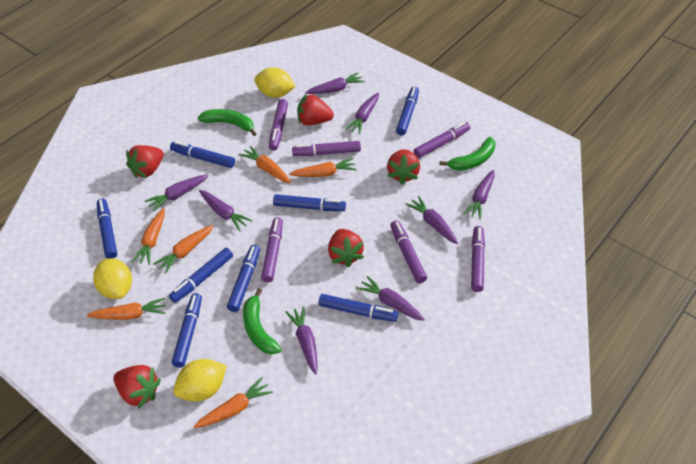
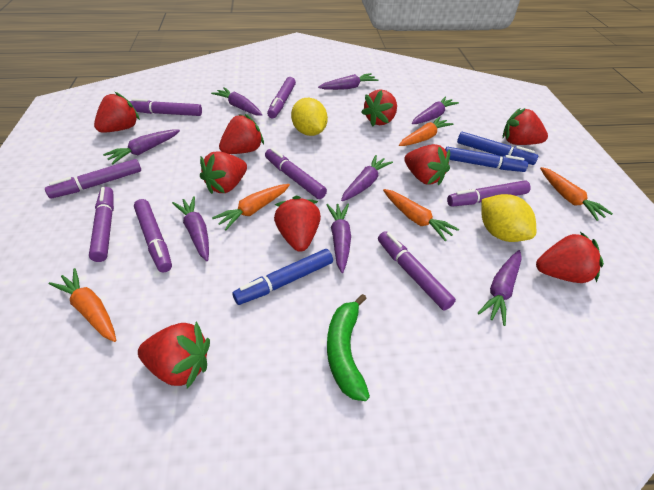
blue marker: 8 -> 3
green banana: 3 -> 1
orange carrot: 6 -> 5
purple marker: 6 -> 8
red strawberry: 5 -> 9
yellow lemon: 3 -> 2

